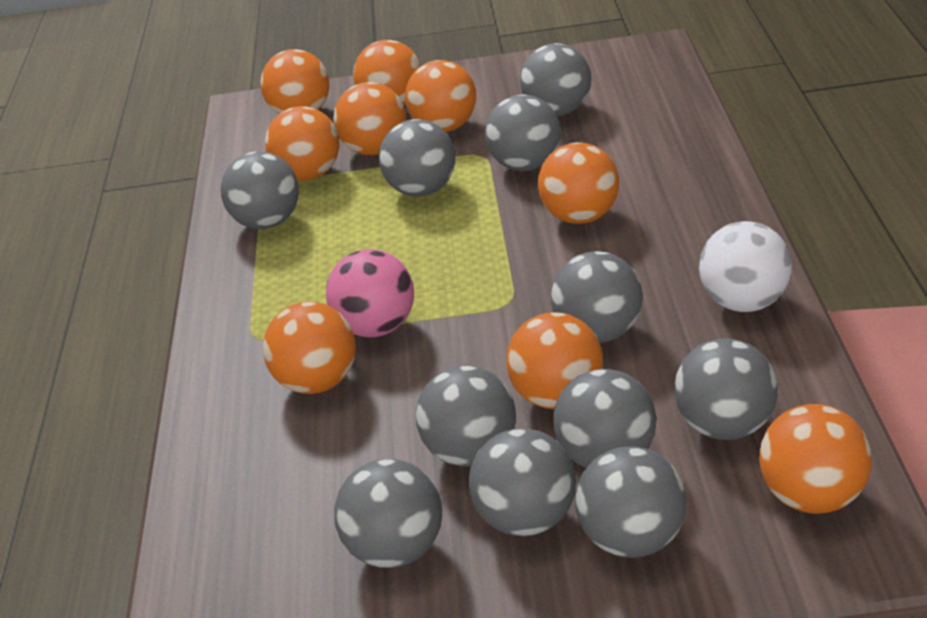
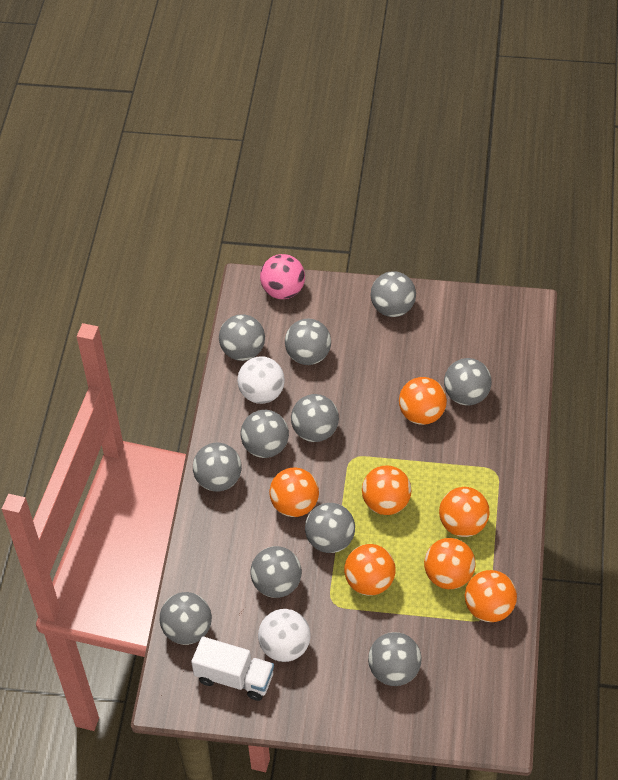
orange ball: 9 -> 7
white ball: 1 -> 2
white truck: 0 -> 1

